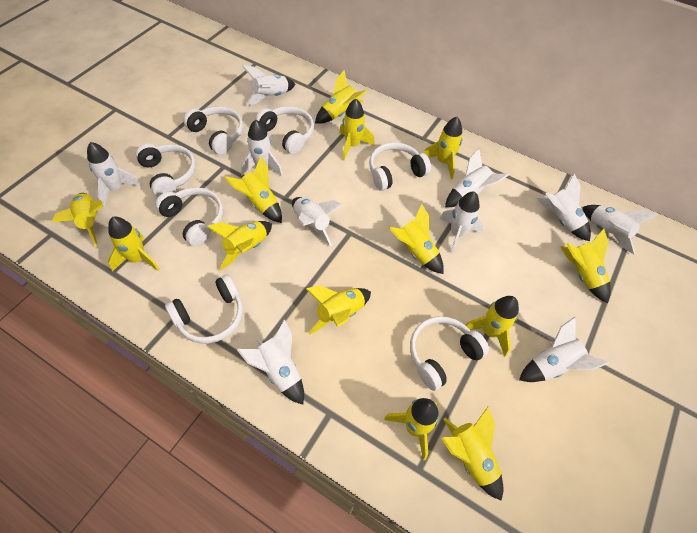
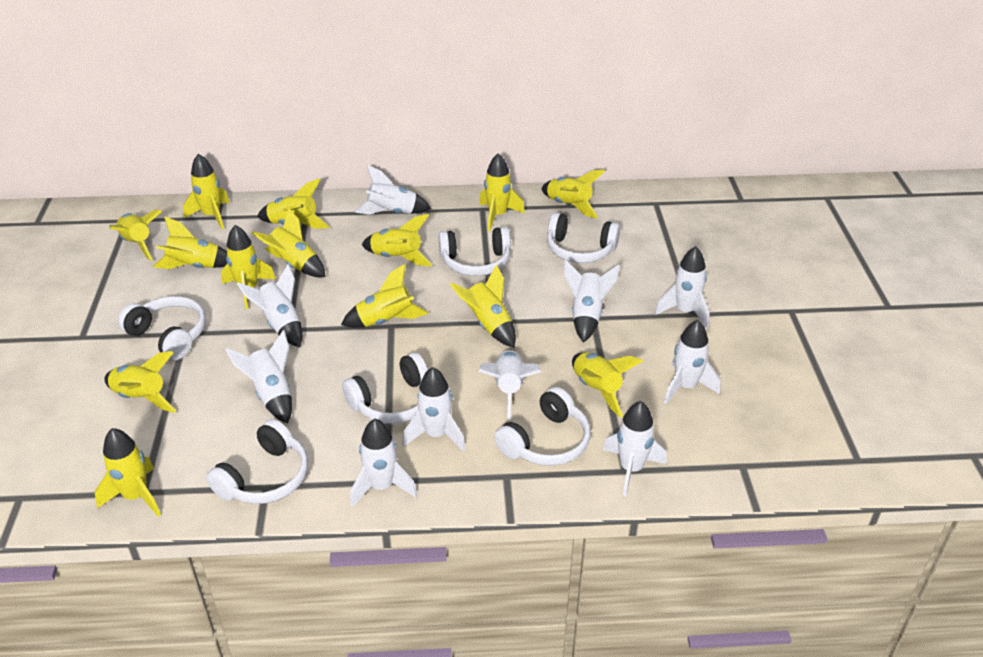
white headphones: 7 -> 6
yellow rocket: 13 -> 14

